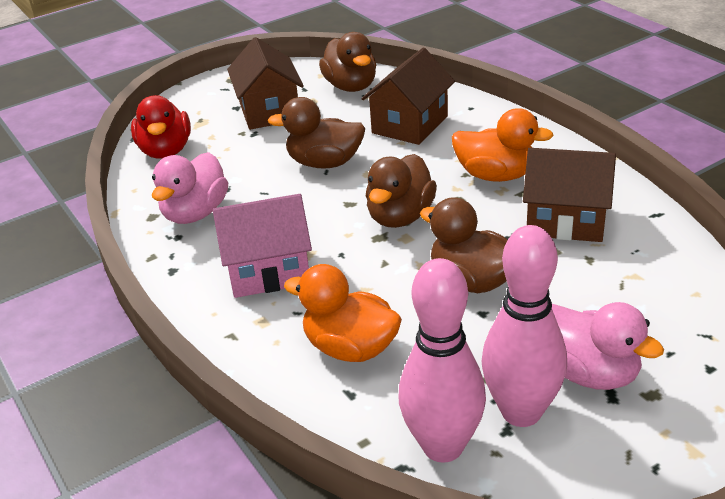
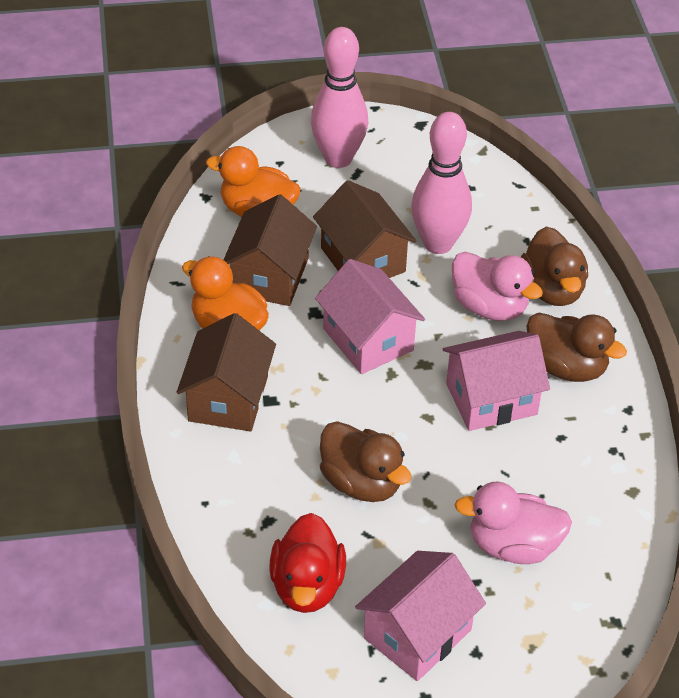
brown duck: 4 -> 3
pink house: 1 -> 3

